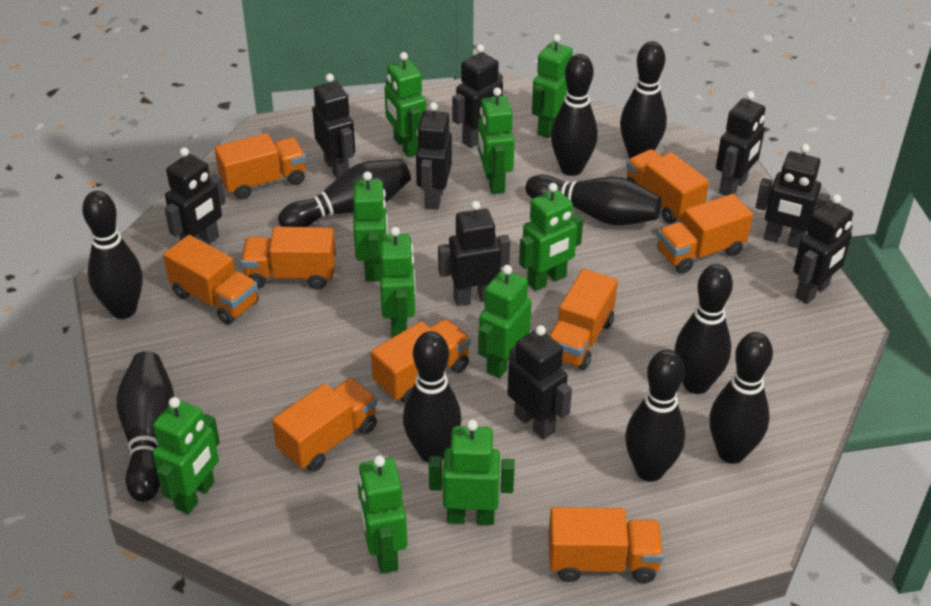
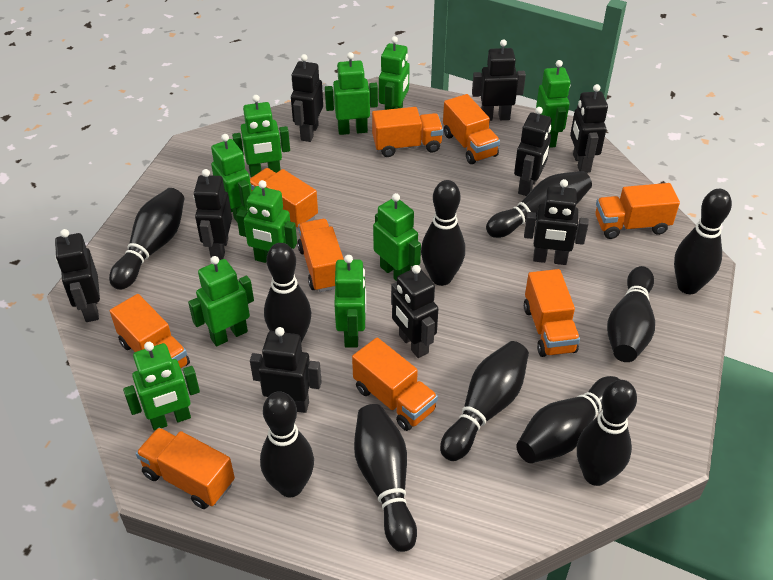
black bowling pin: 10 -> 11

